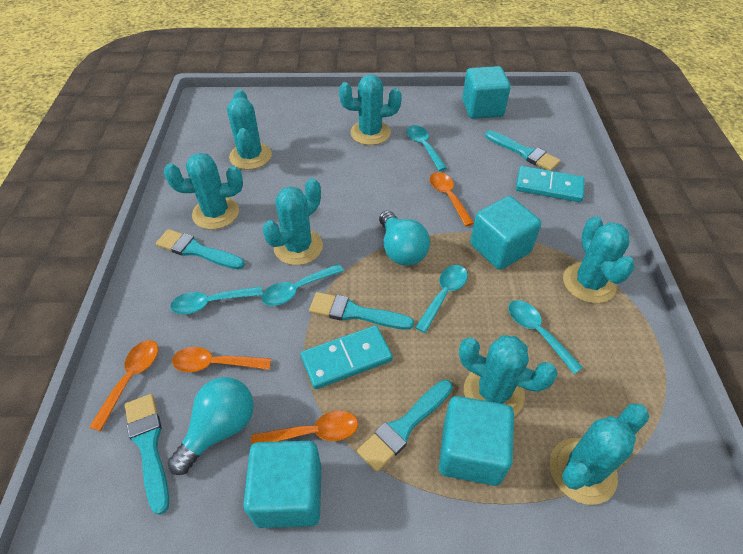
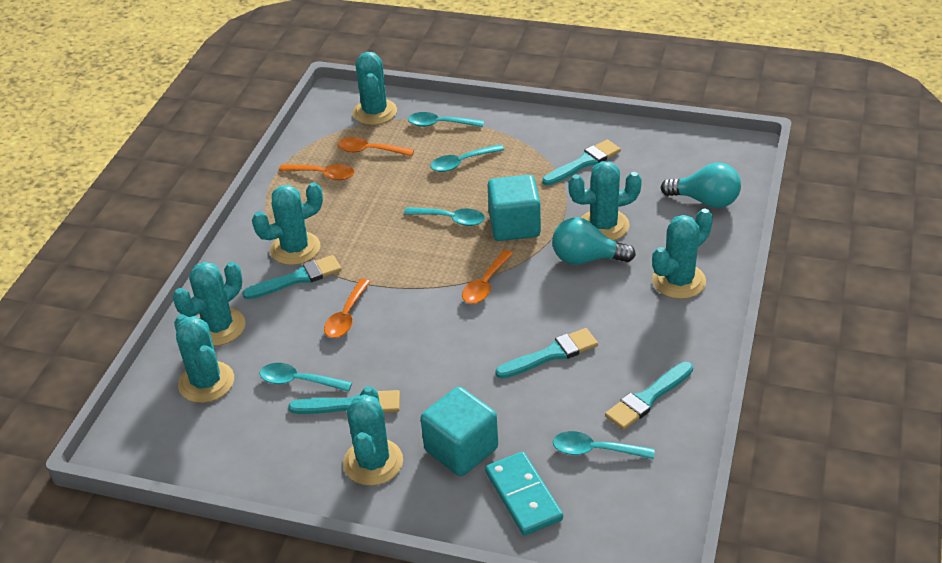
turquoise cube: 4 -> 2
turquoise domino: 2 -> 1

